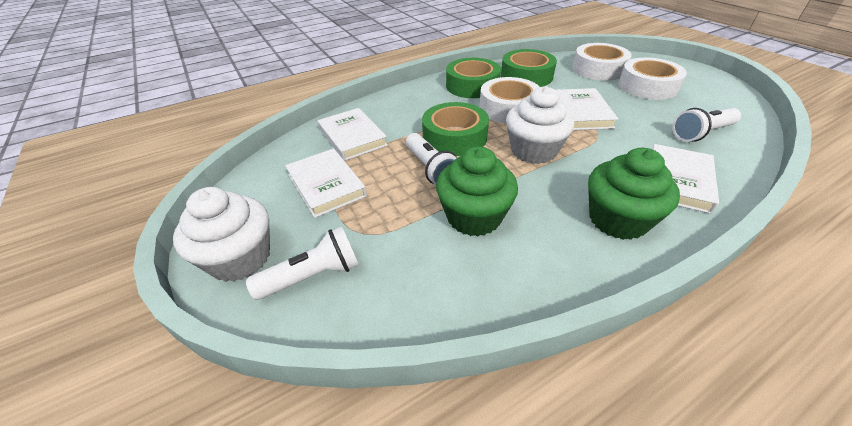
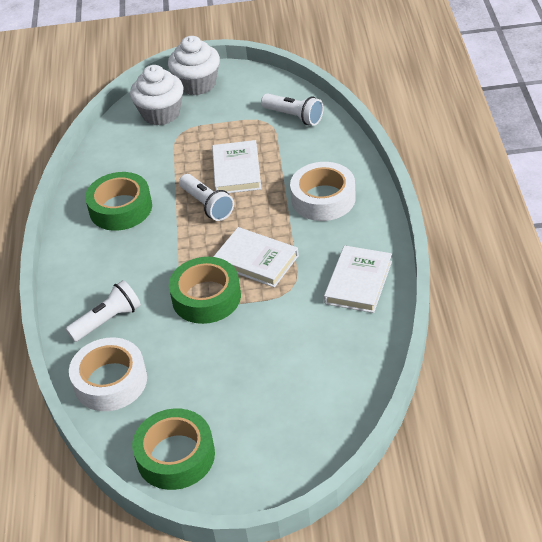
green cupcake: 2 -> 0
white book: 4 -> 3
white tape: 3 -> 2

